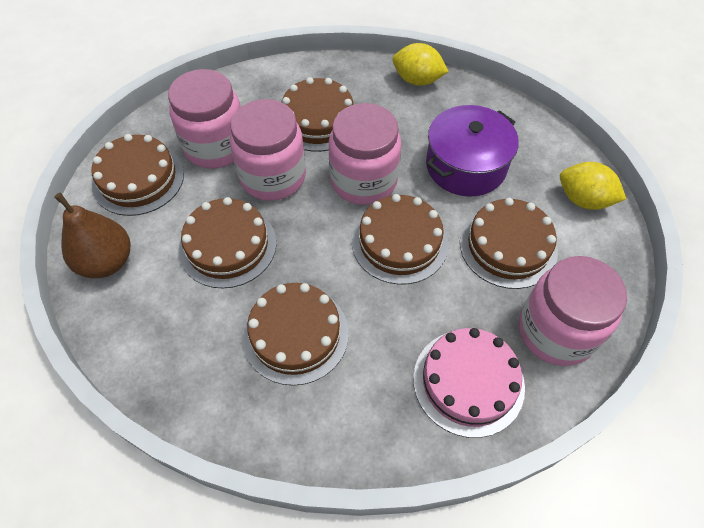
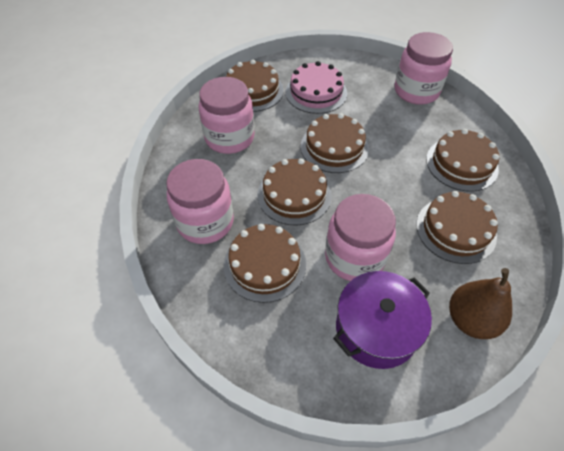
yellow lemon: 2 -> 0

